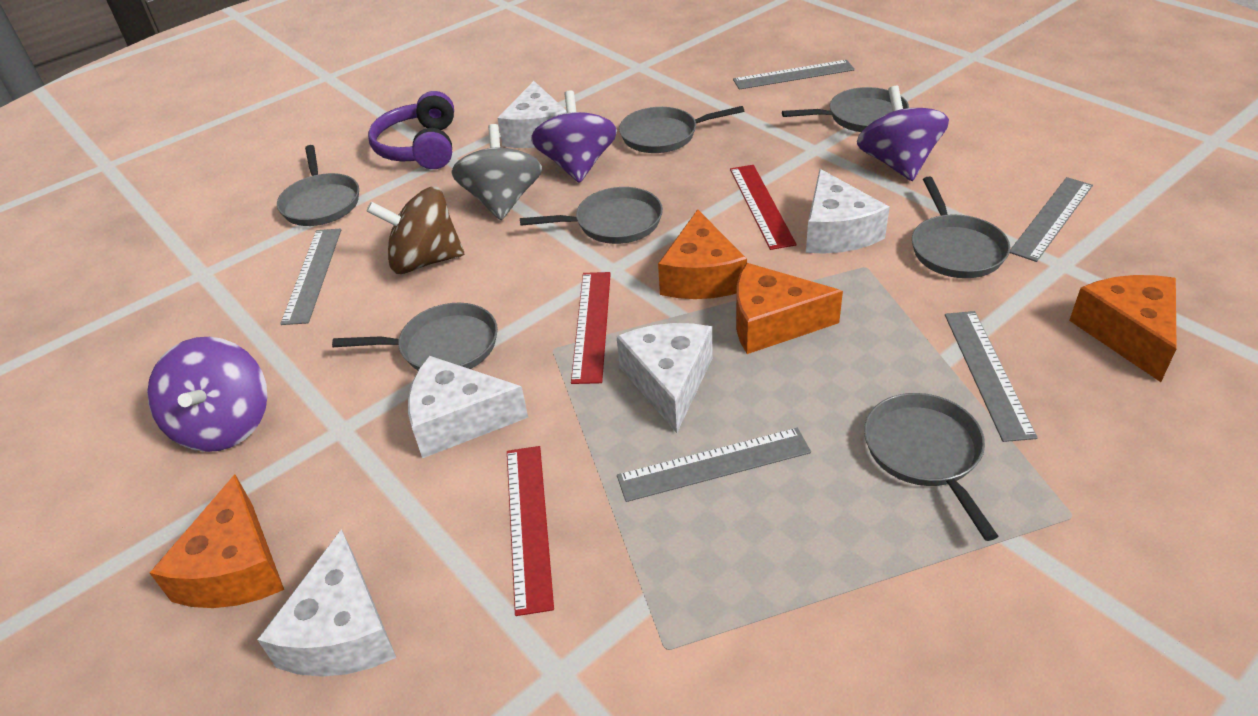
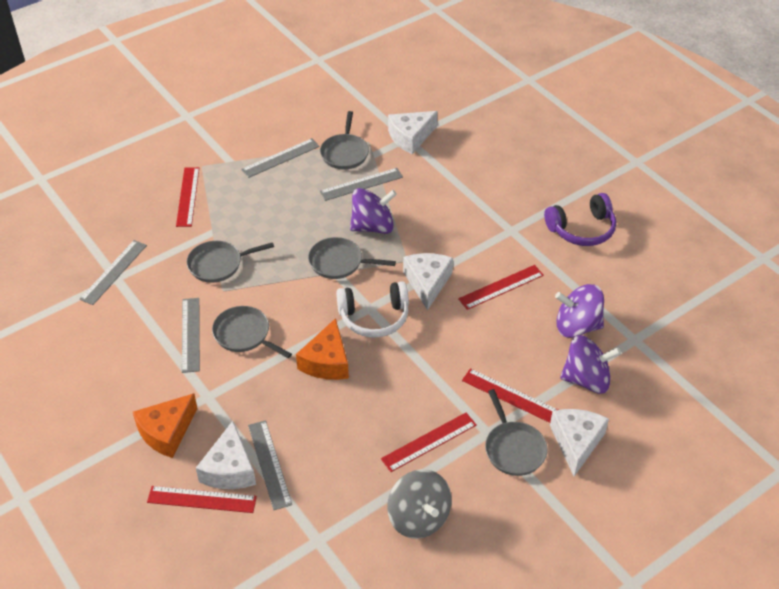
brown spinning top: 1 -> 0
grey pan: 7 -> 5
orange cheese: 4 -> 2
red ruler: 3 -> 5
white cheese: 5 -> 4
white headphones: 0 -> 1

